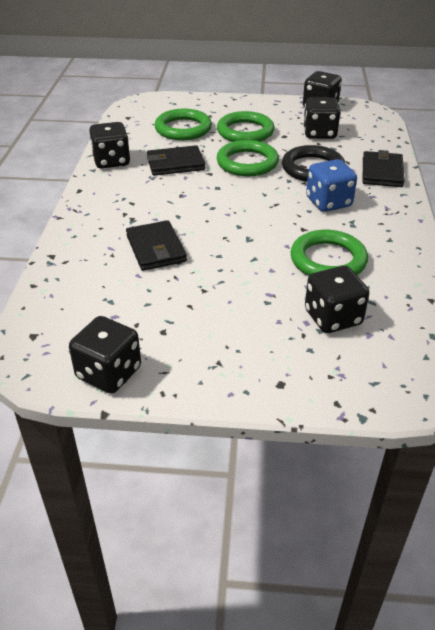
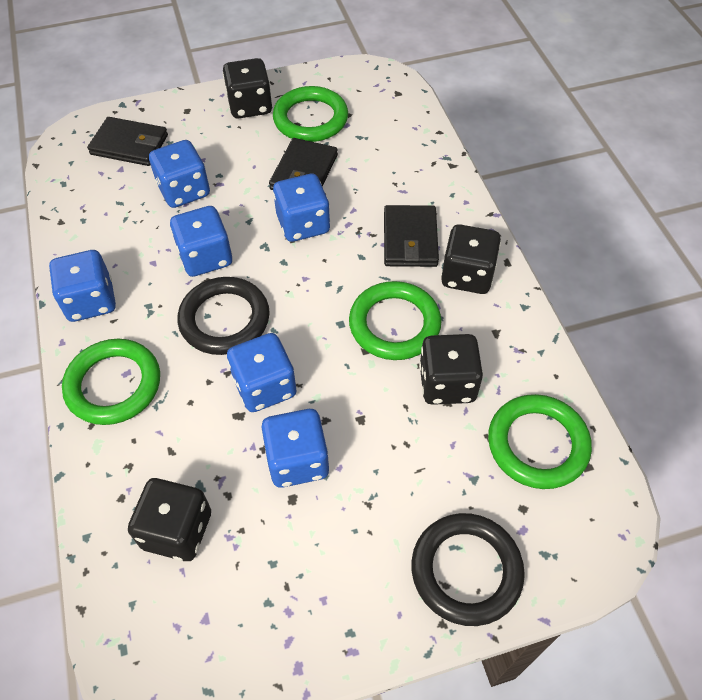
black dice: 5 -> 4
black ring: 1 -> 2
blue dice: 1 -> 6

